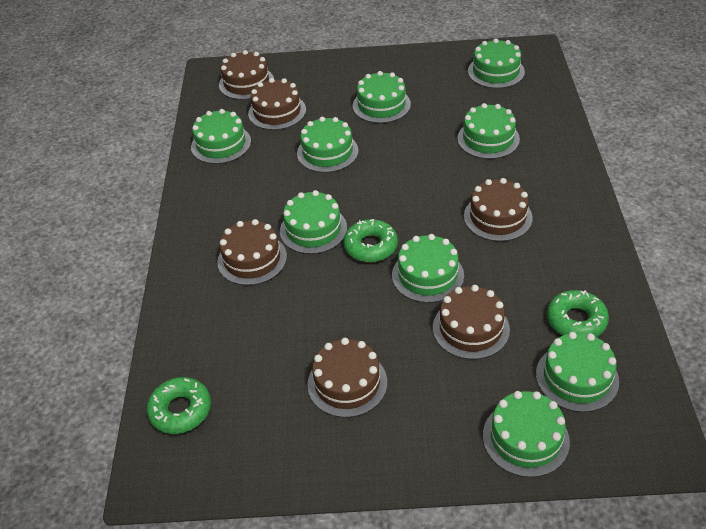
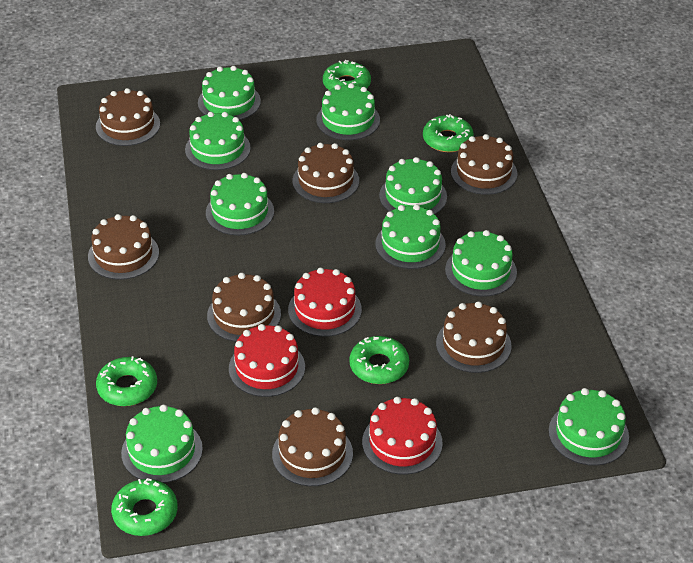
brown cake: 6 -> 7
green donut: 3 -> 5
red cake: 0 -> 3

